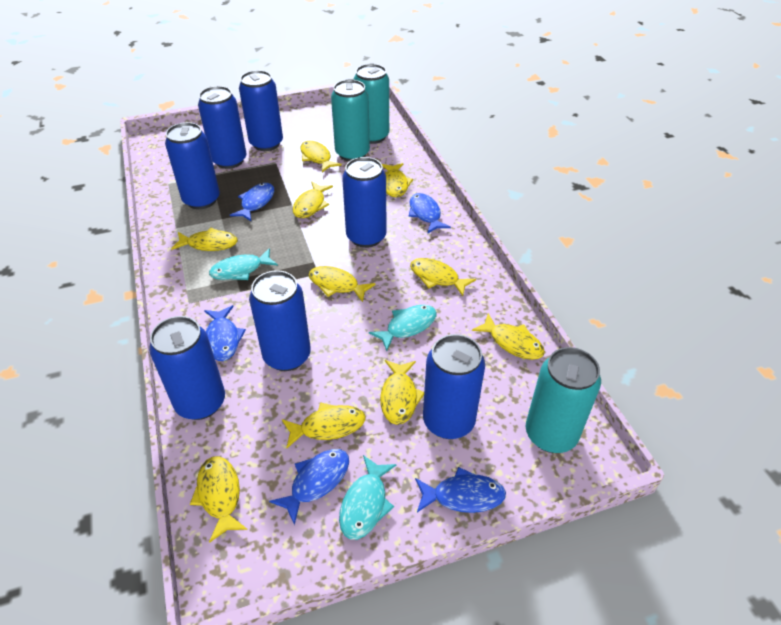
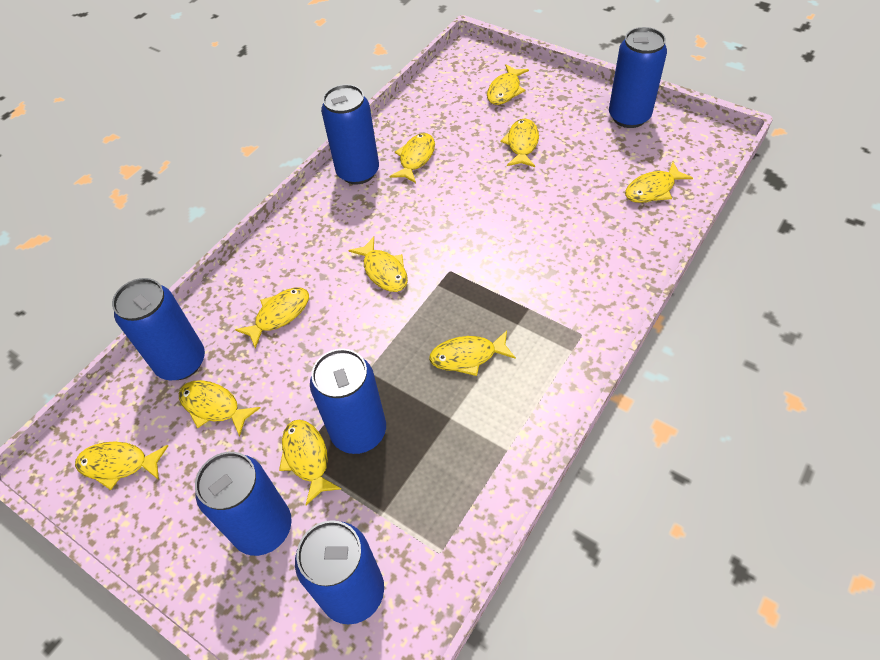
blue can: 7 -> 6
blue fish: 5 -> 0
turquoise can: 3 -> 0
turquoise fish: 3 -> 0

